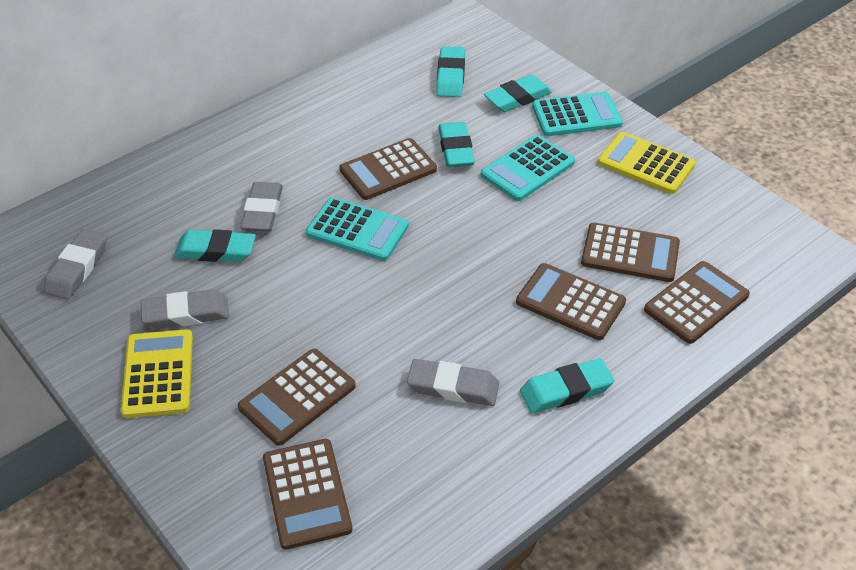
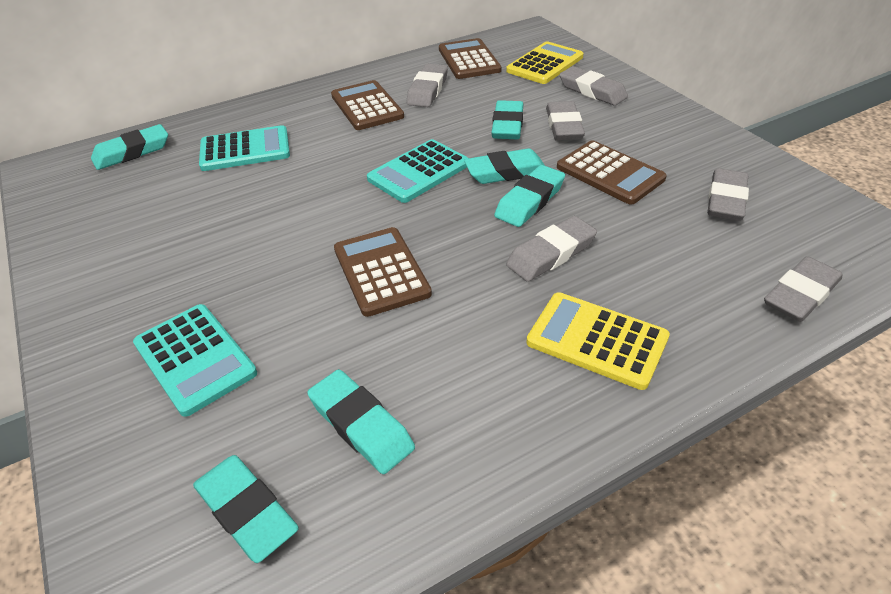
brown calculator: 6 -> 4
grey eraser: 4 -> 6
turquoise eraser: 5 -> 6

